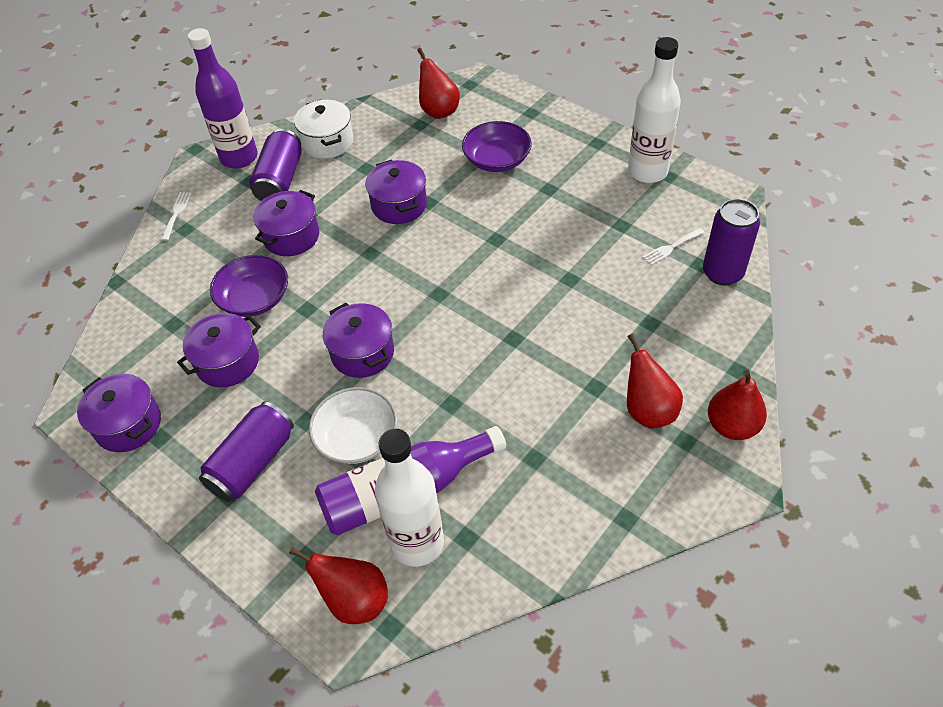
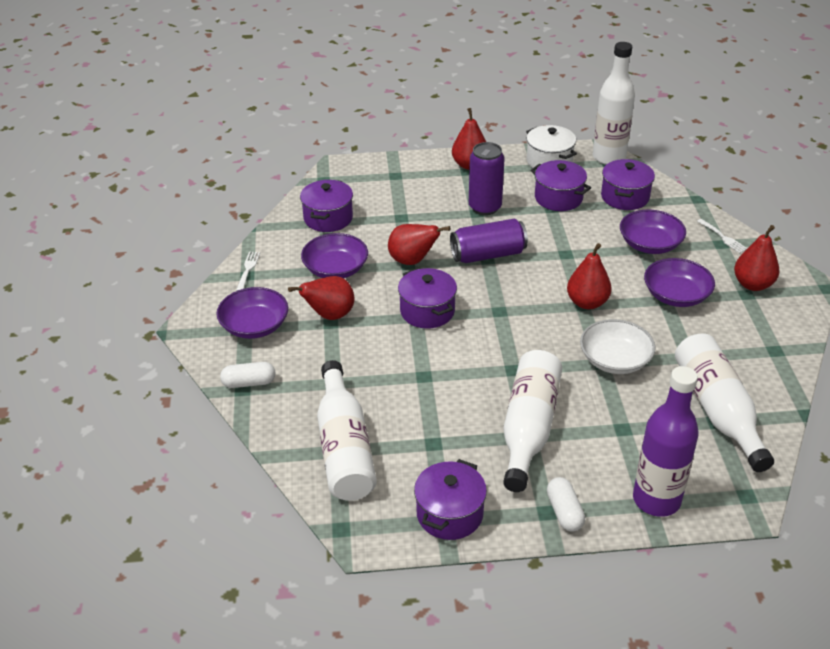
purple bottle: 2 -> 1
purple bowl: 2 -> 4
purple can: 3 -> 2
red pear: 4 -> 5
white bottle: 2 -> 4
white capsule: 0 -> 2

